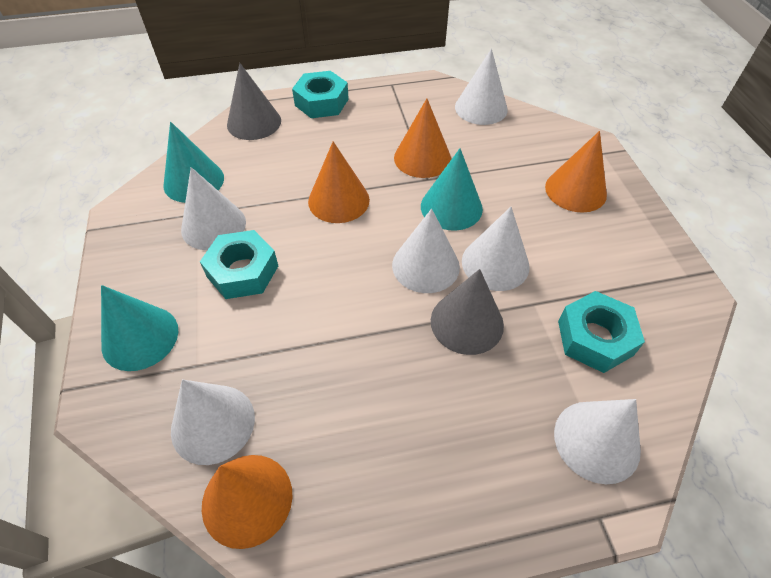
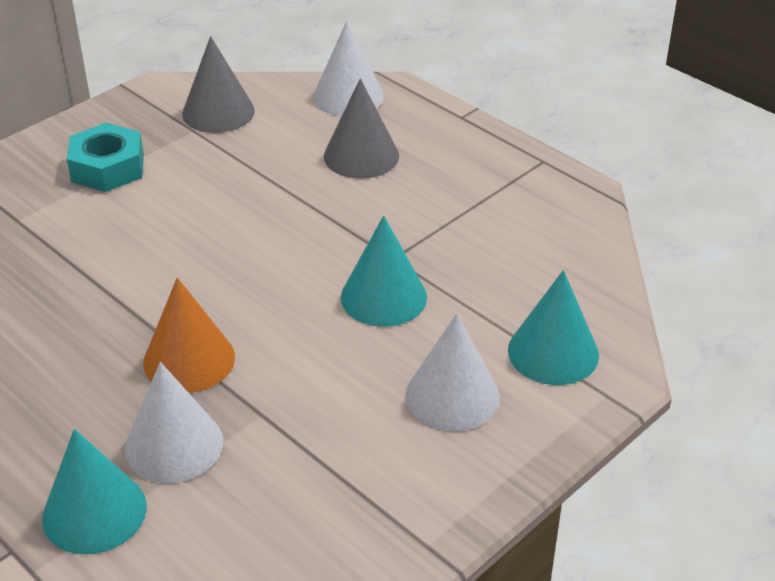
orange cone: 4 -> 1
turquoise nut: 3 -> 1
white cone: 6 -> 3

